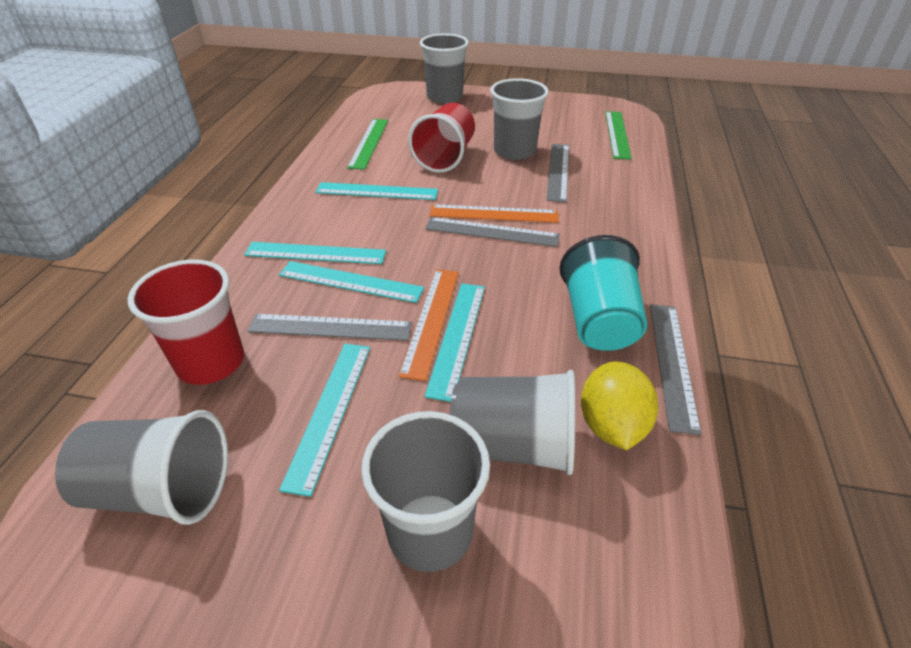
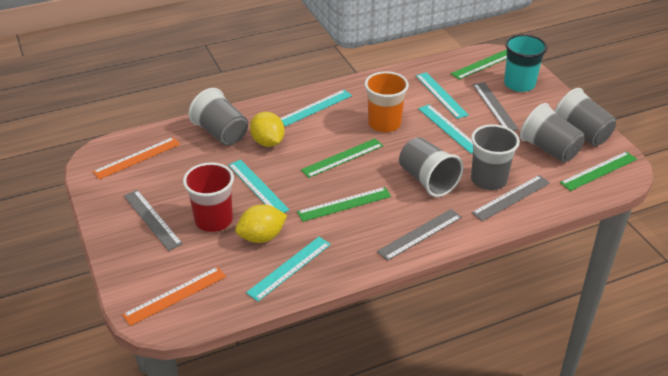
green ruler: 2 -> 4
orange cup: 0 -> 1
red cup: 2 -> 1
yellow lemon: 1 -> 2

